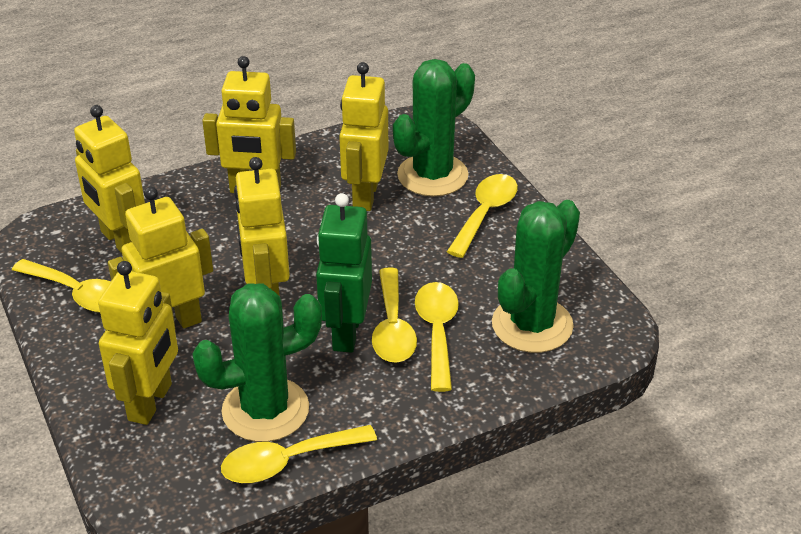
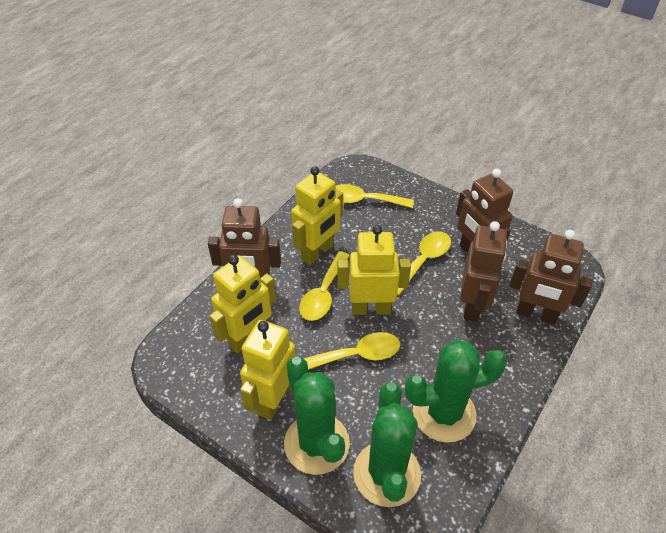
brown robot: 0 -> 4
green robot: 1 -> 0
yellow robot: 6 -> 4
yellow spoon: 5 -> 4

